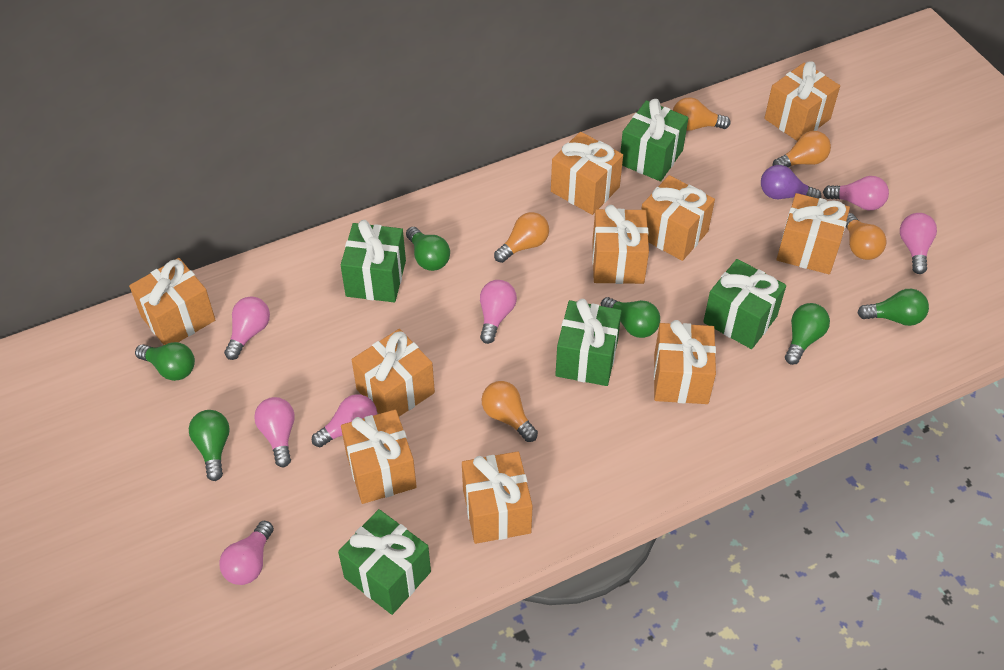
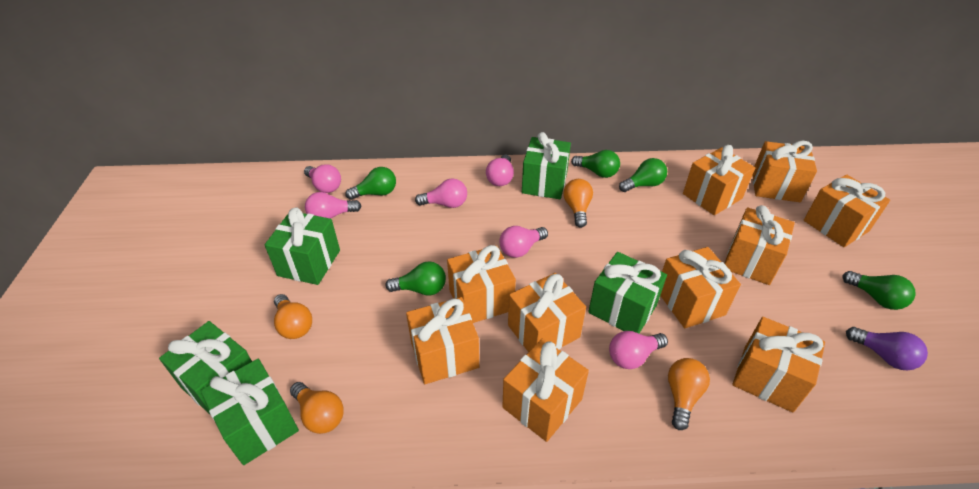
green light bulb: 6 -> 5
orange light bulb: 5 -> 4
pink light bulb: 7 -> 6

